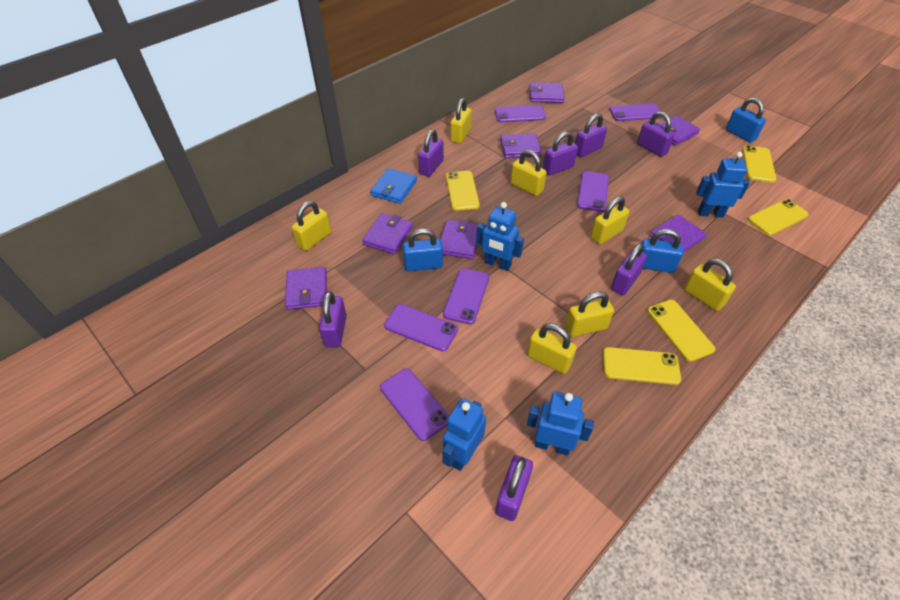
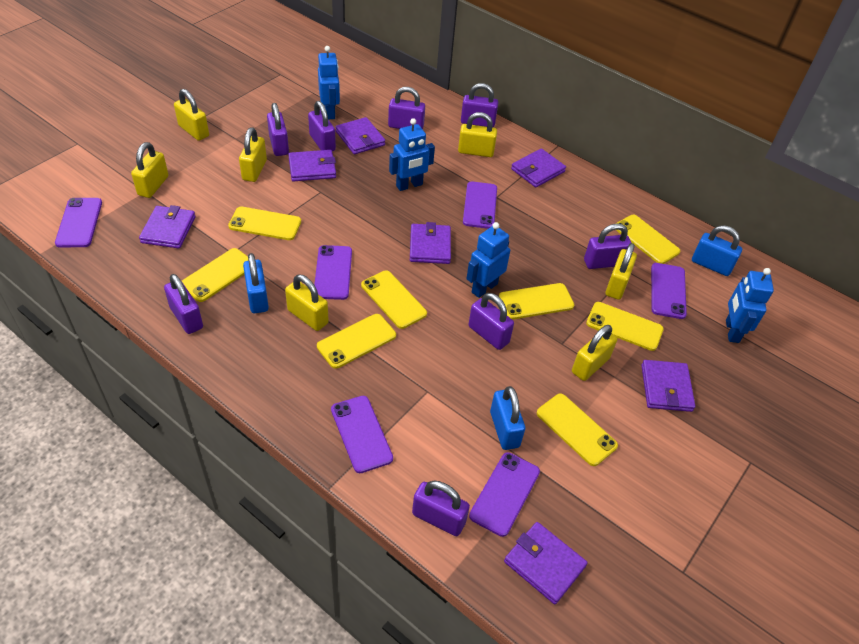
blue wallet: 1 -> 0
purple padlock: 7 -> 8
yellow phone: 5 -> 8

